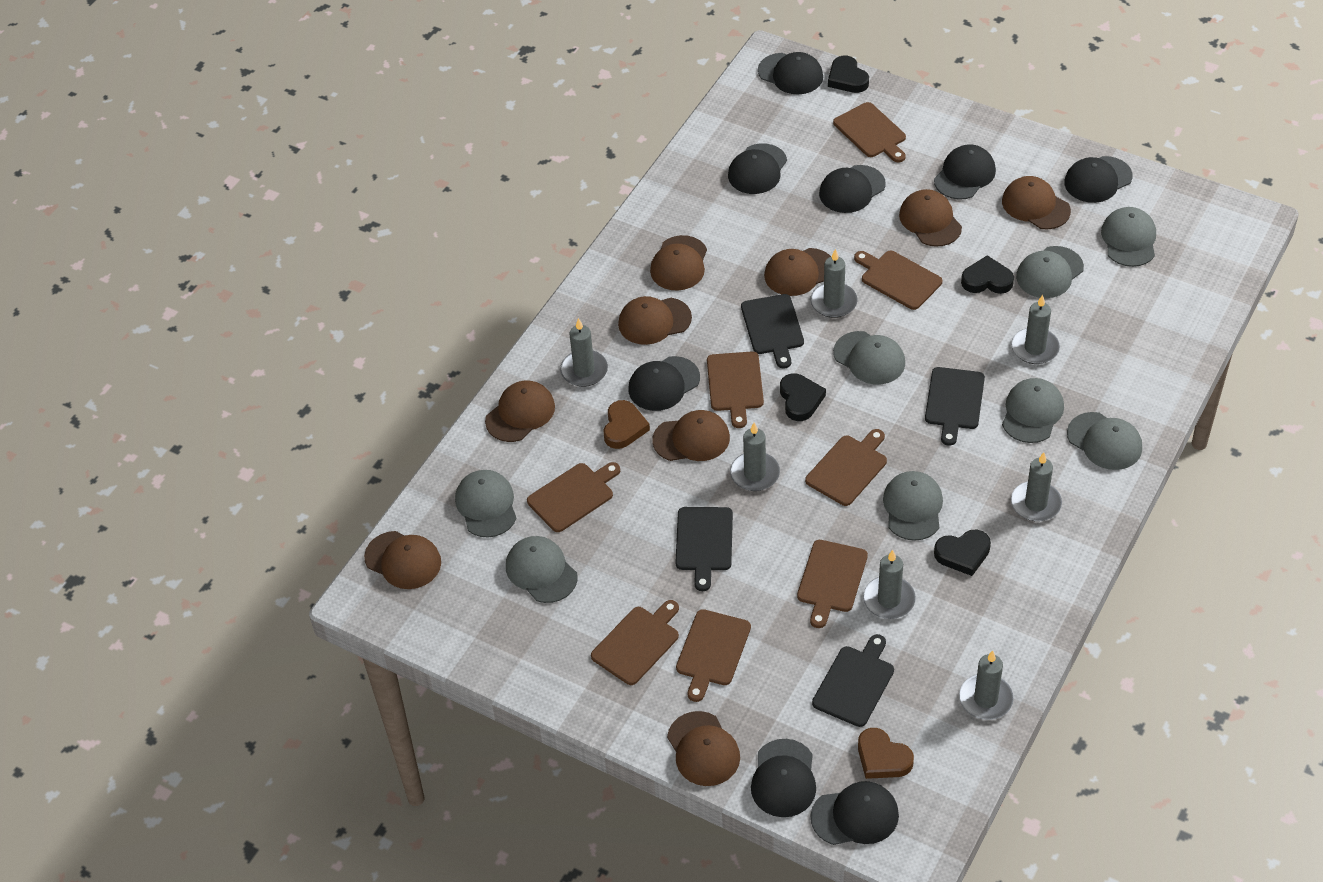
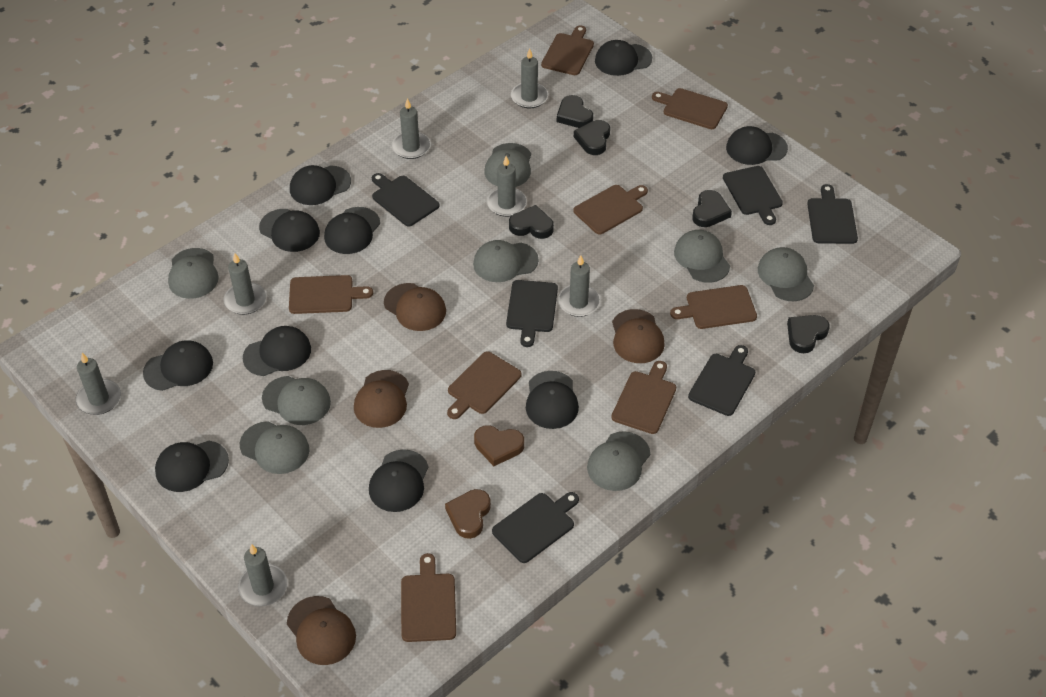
black cap: 8 -> 10
black cutting board: 4 -> 6
black heart: 4 -> 5
brown cap: 9 -> 4

